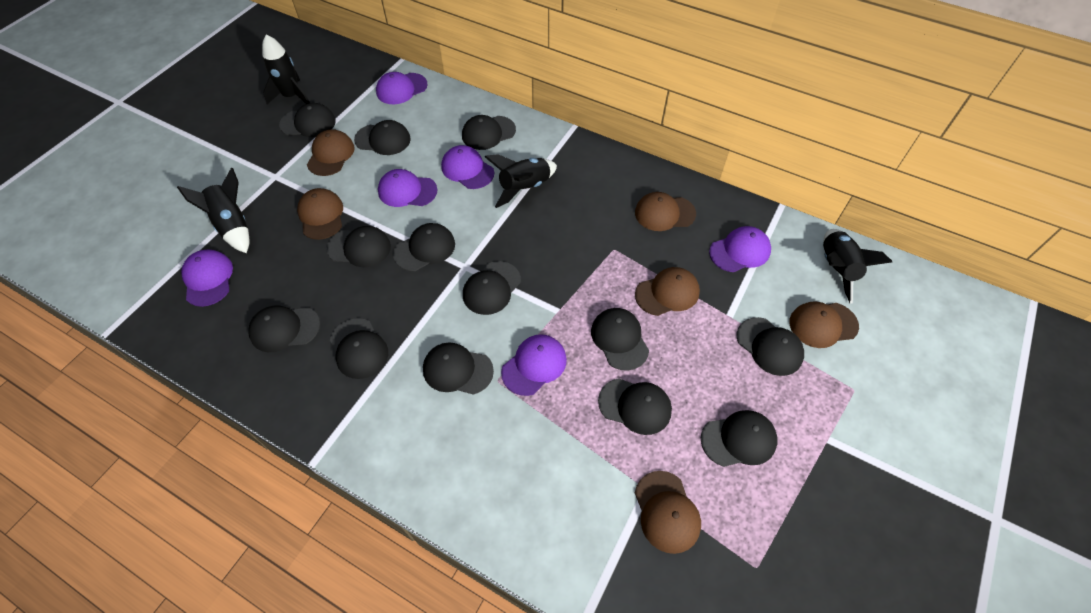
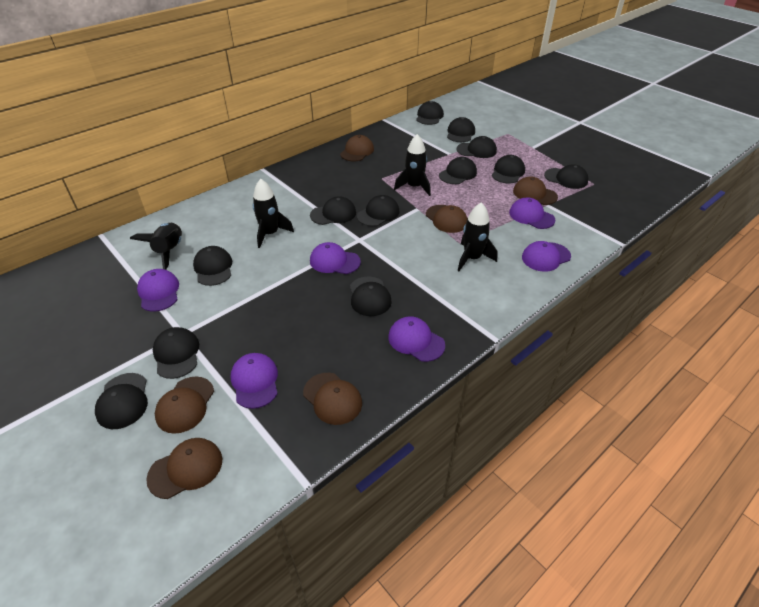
black cap: 13 -> 12

